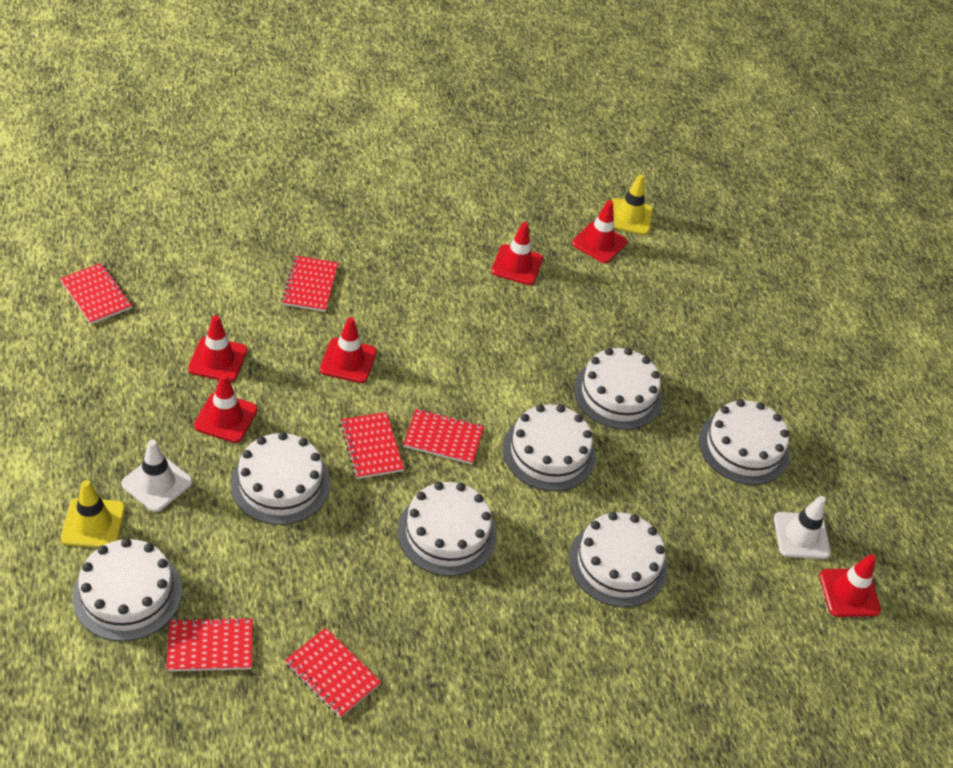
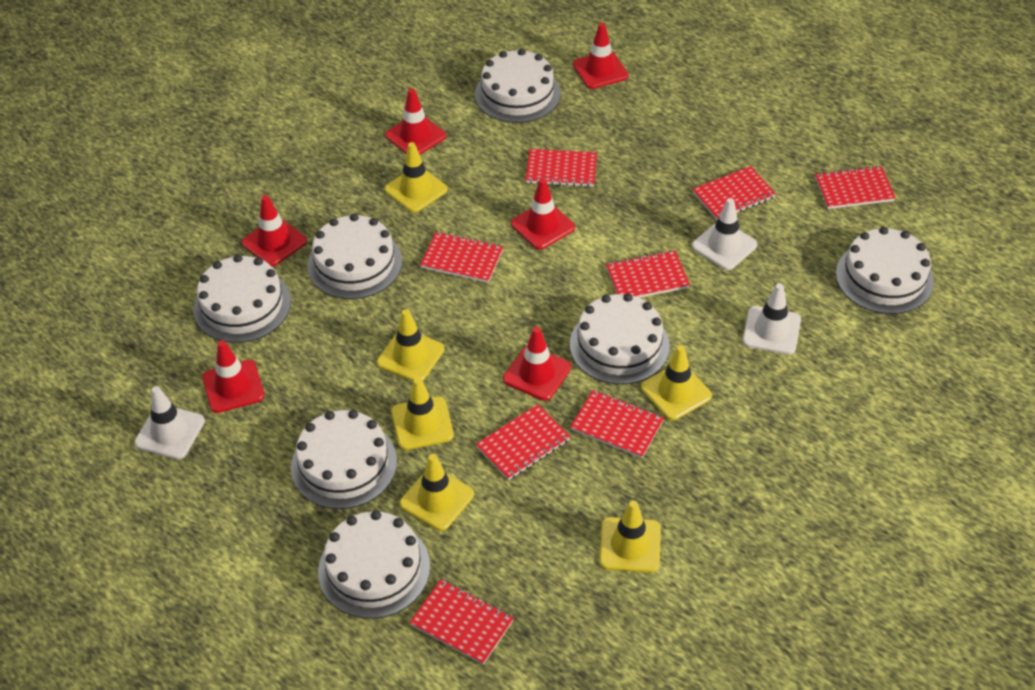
red notebook: 6 -> 8
white traffic cone: 2 -> 3
yellow traffic cone: 2 -> 6

